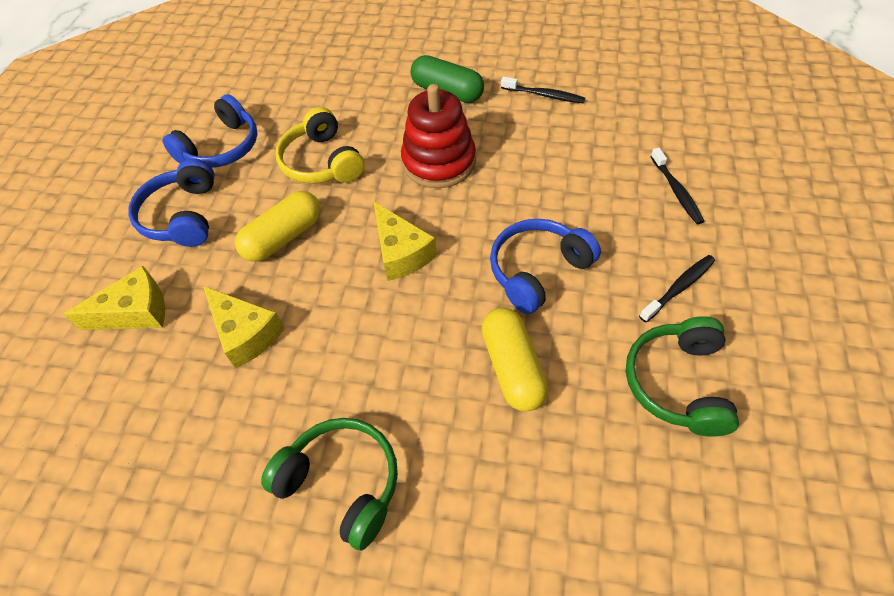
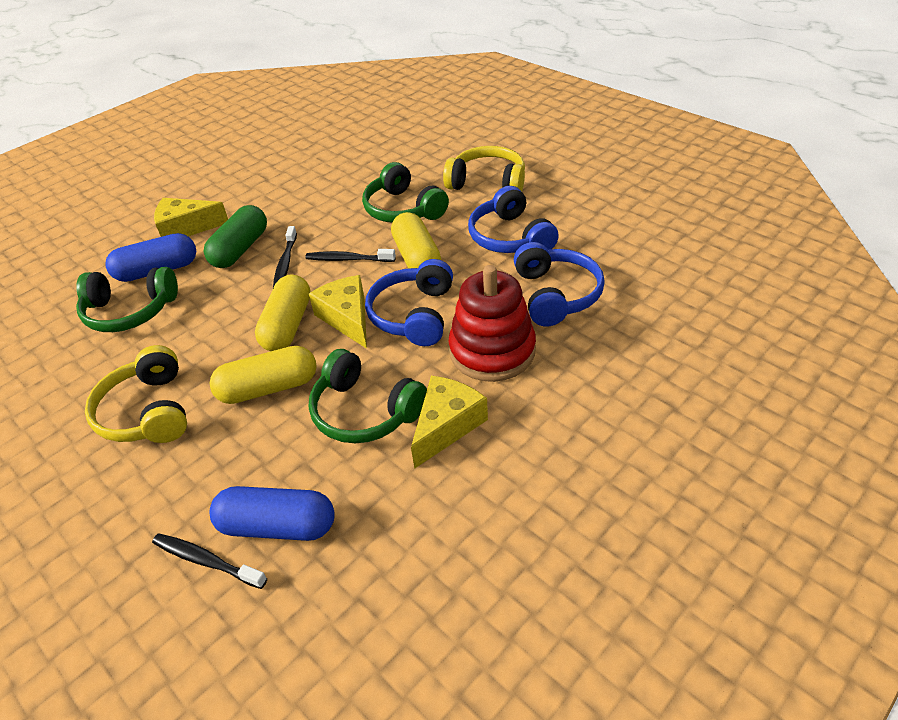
blue capsule: 0 -> 2
green headphones: 2 -> 3
yellow capsule: 2 -> 3
yellow headphones: 1 -> 2

